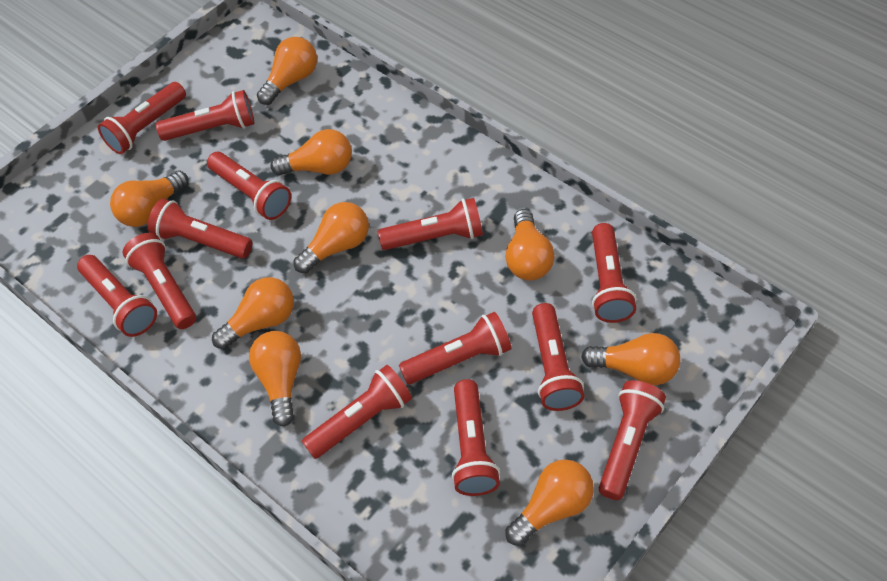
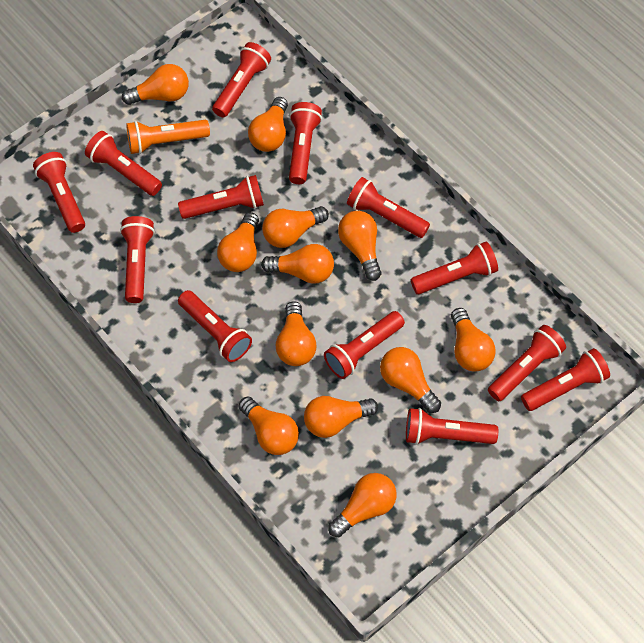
orange flashlight: 0 -> 1
orange light bulb: 9 -> 12

